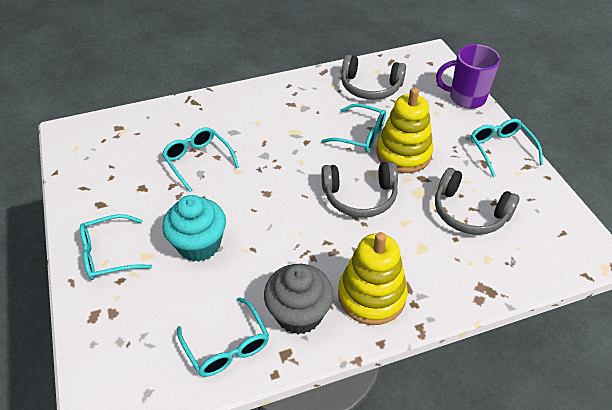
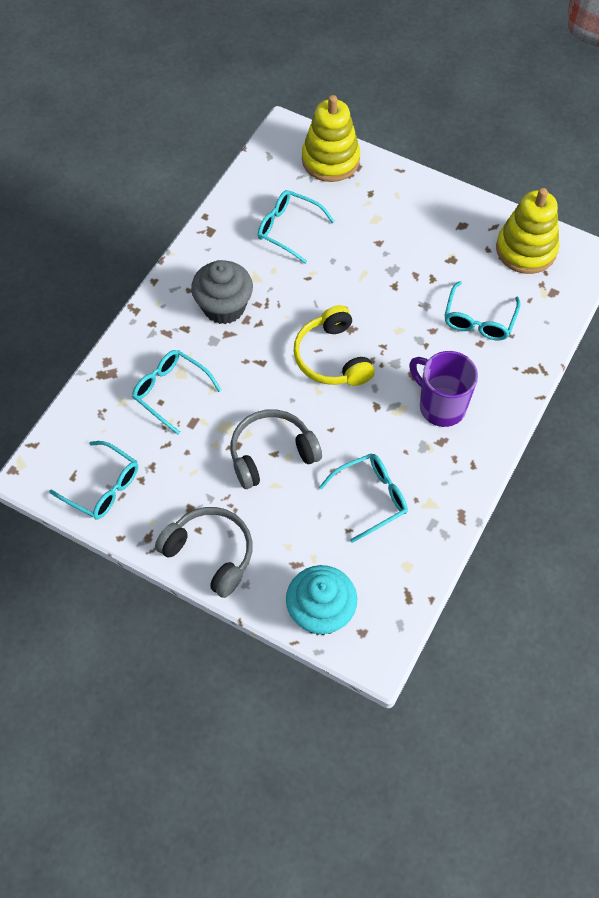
grey headphones: 3 -> 2
yellow headphones: 0 -> 1

